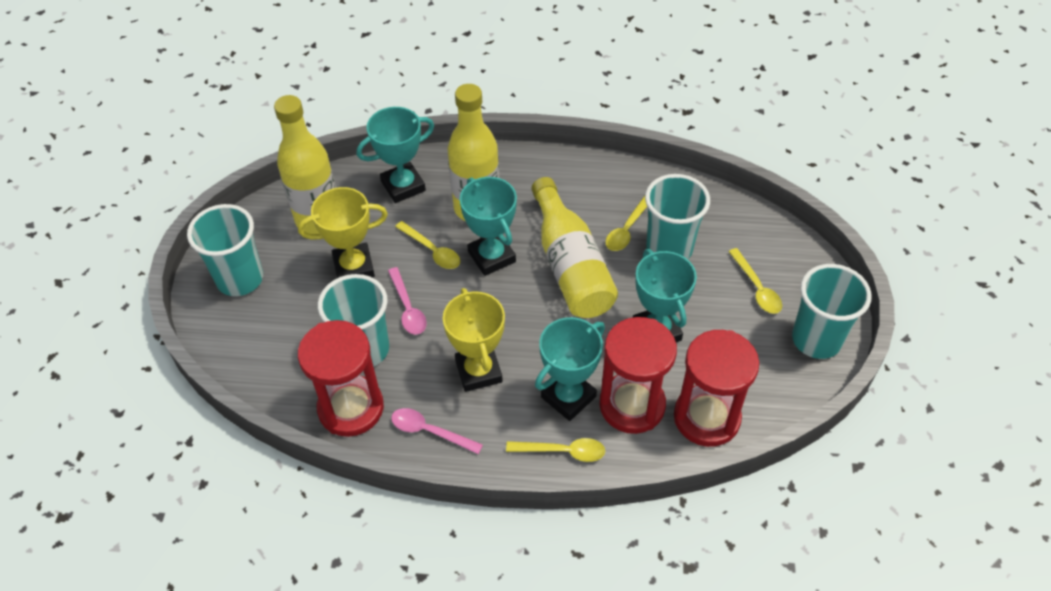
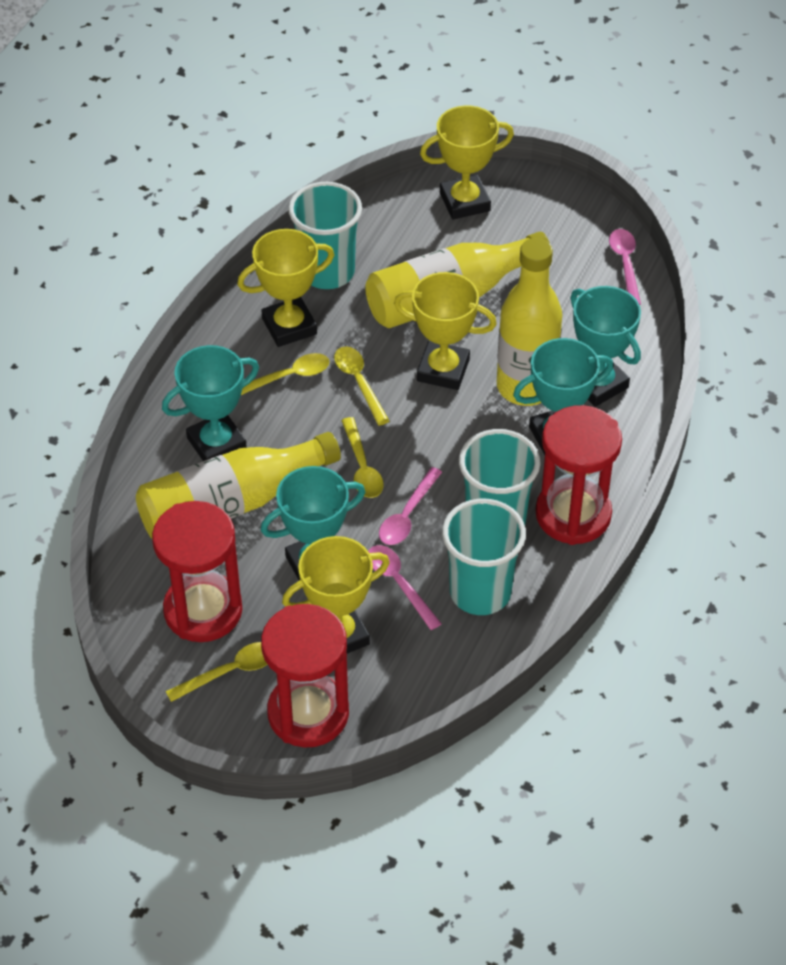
pink spoon: 2 -> 3
turquoise cup: 4 -> 3
yellow trophy: 2 -> 4

